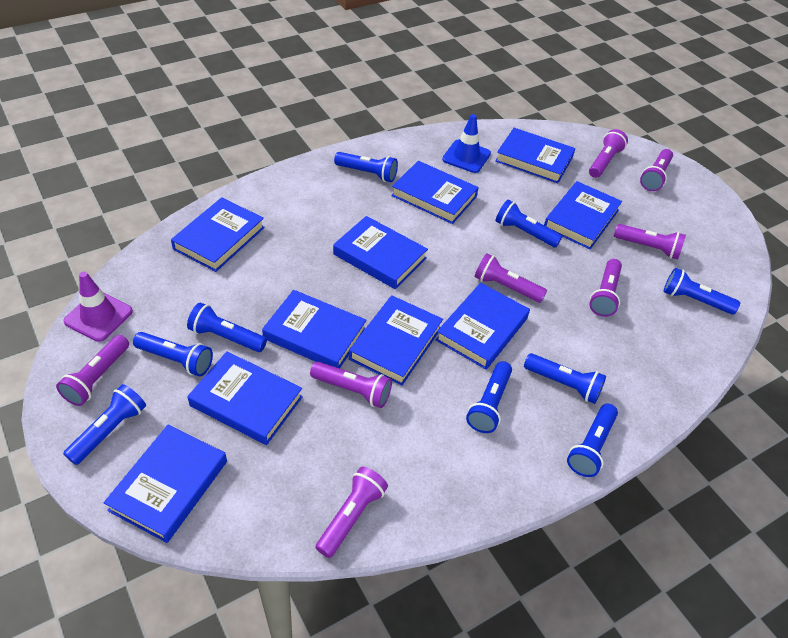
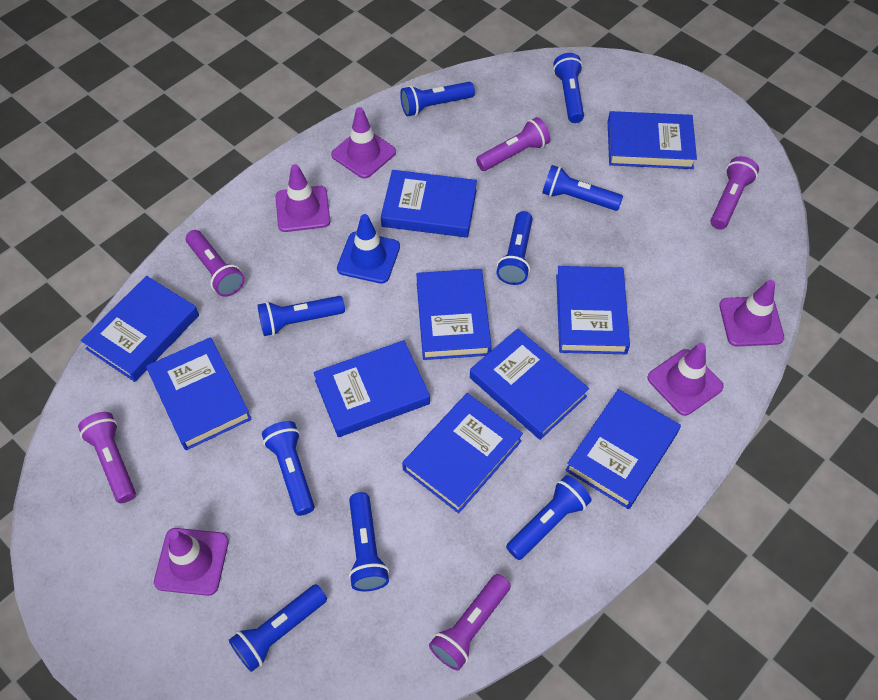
purple flashlight: 8 -> 5
purple traffic cone: 1 -> 5

